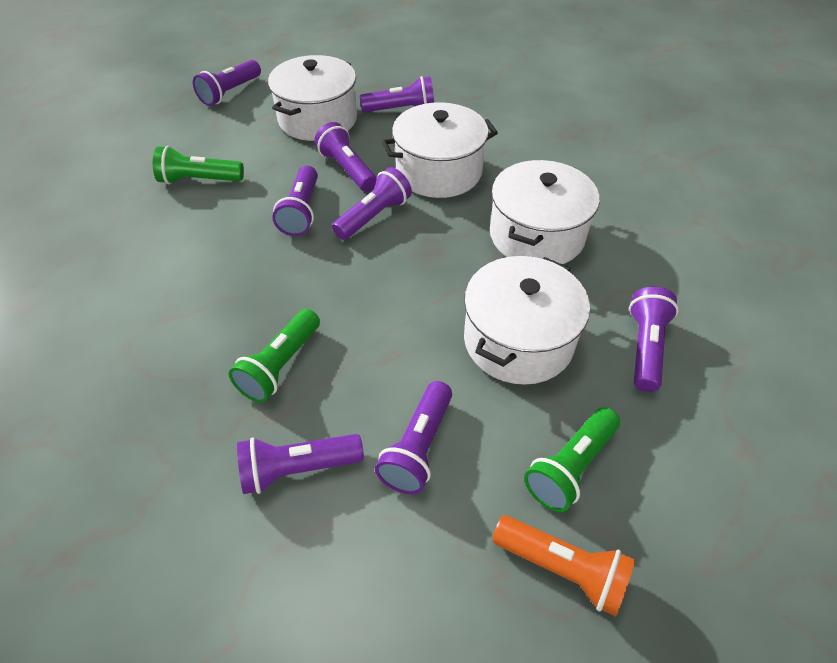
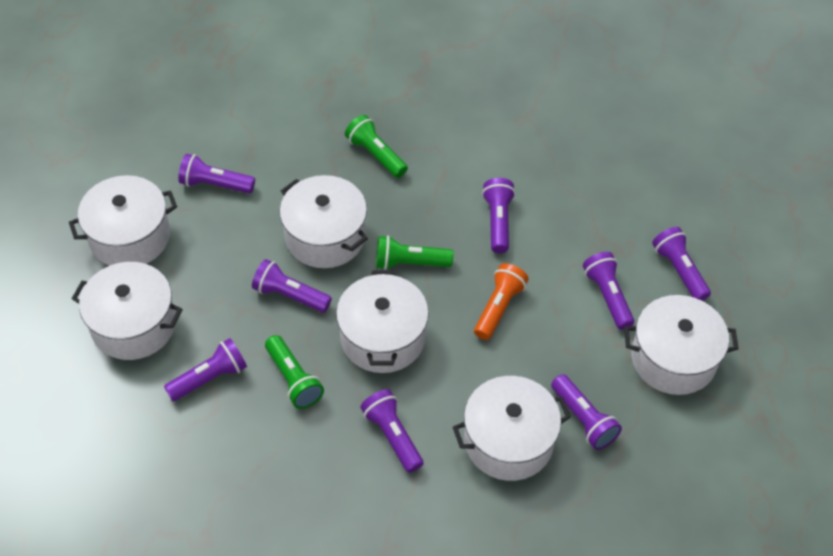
white pot: 4 -> 6

